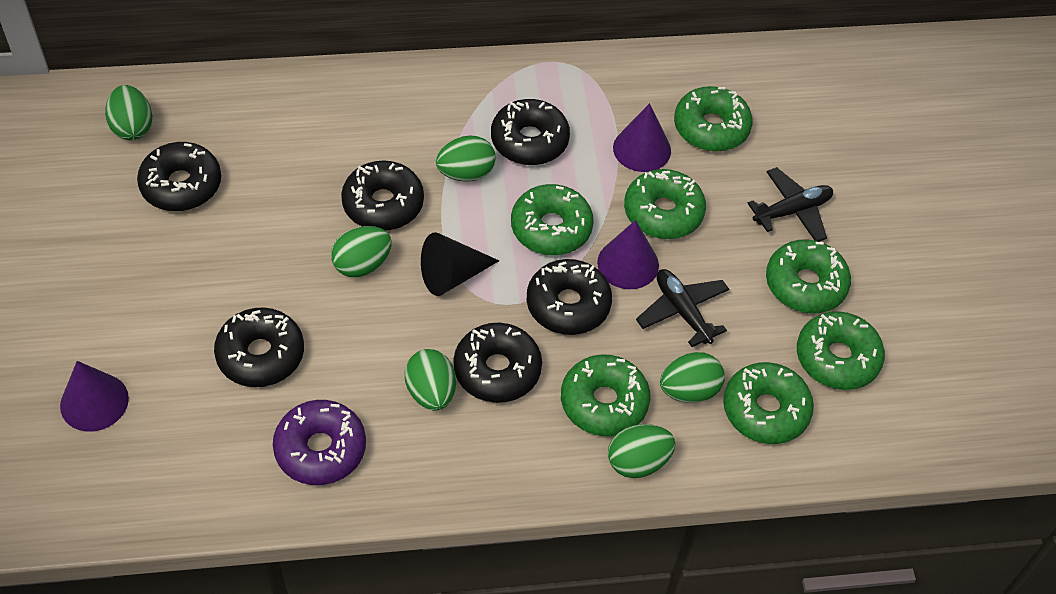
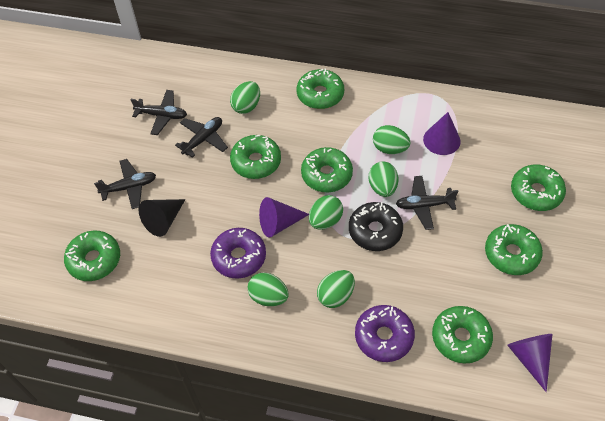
black donut: 6 -> 1
black plane: 2 -> 4
purple donut: 1 -> 2

